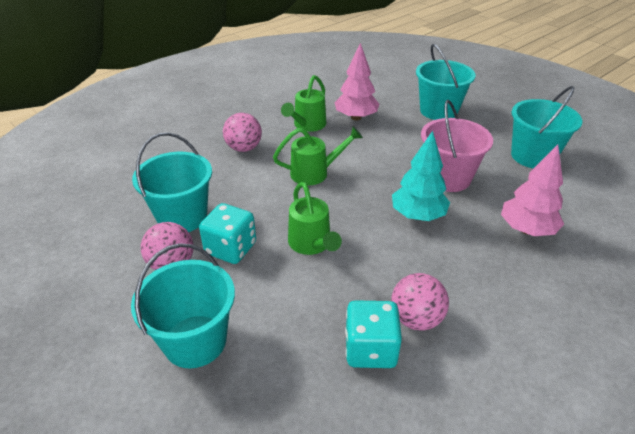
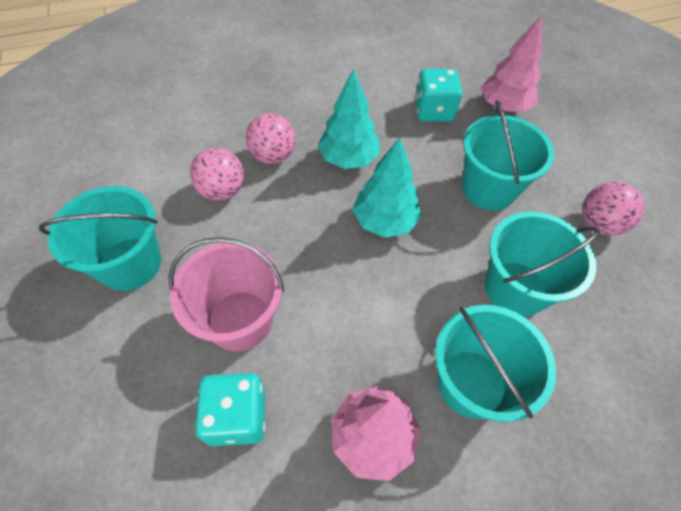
green watering can: 3 -> 0
turquoise tree: 1 -> 2

